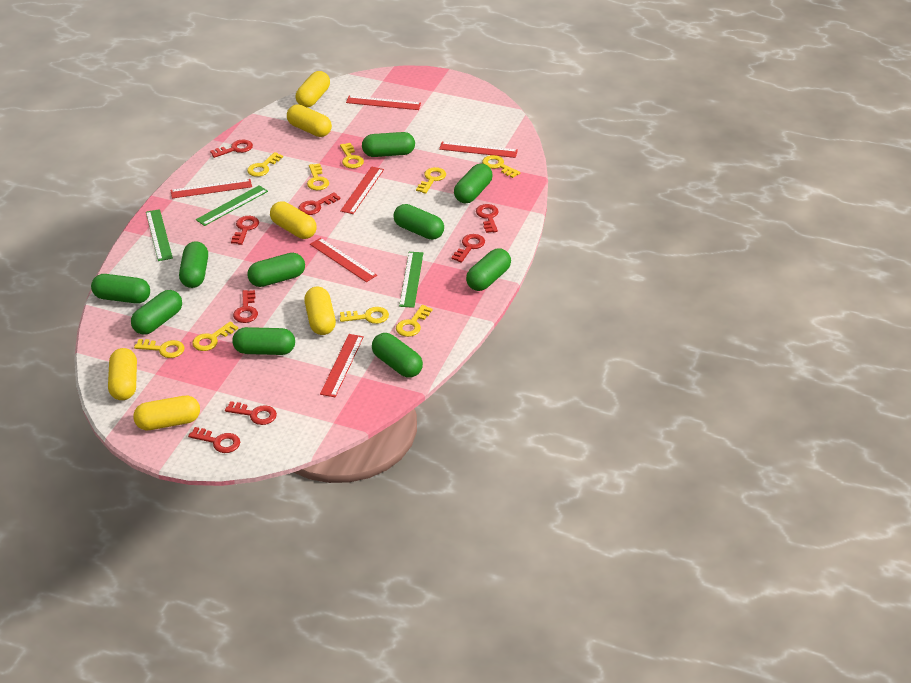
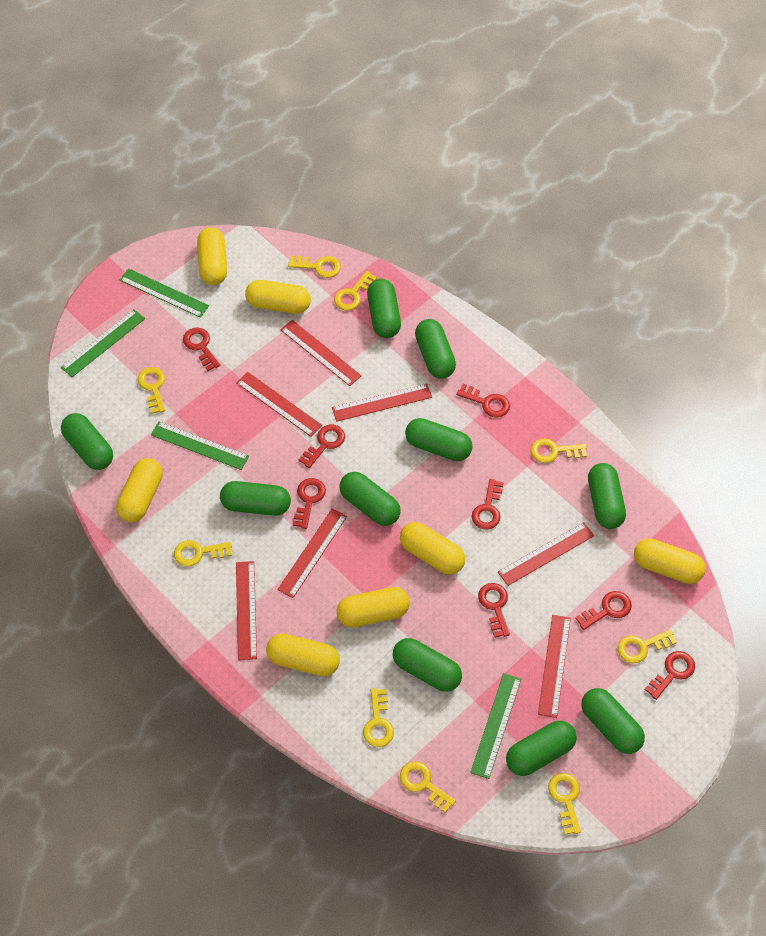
green ruler: 3 -> 4
red ruler: 6 -> 7
yellow capsule: 6 -> 7

